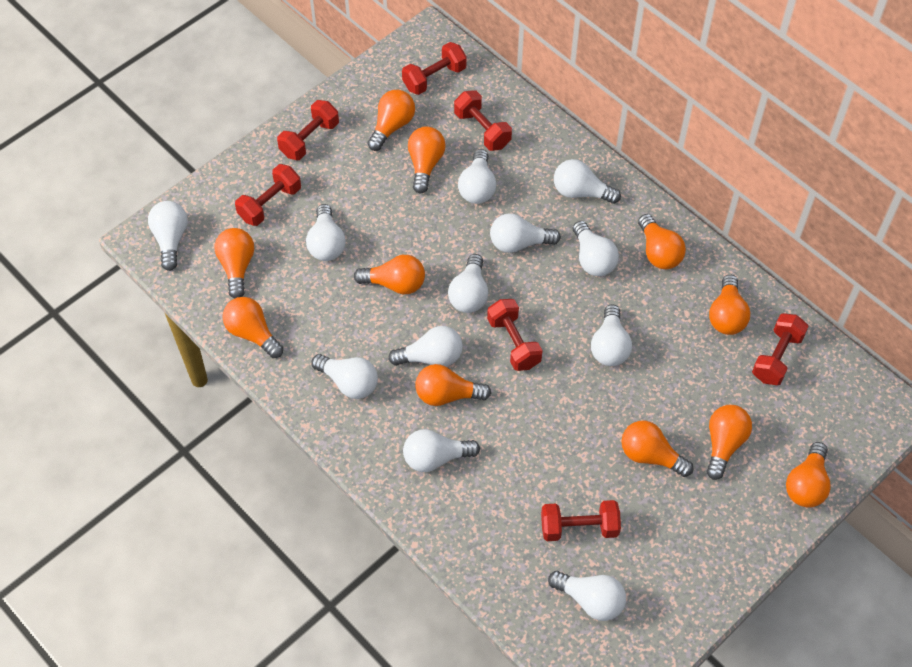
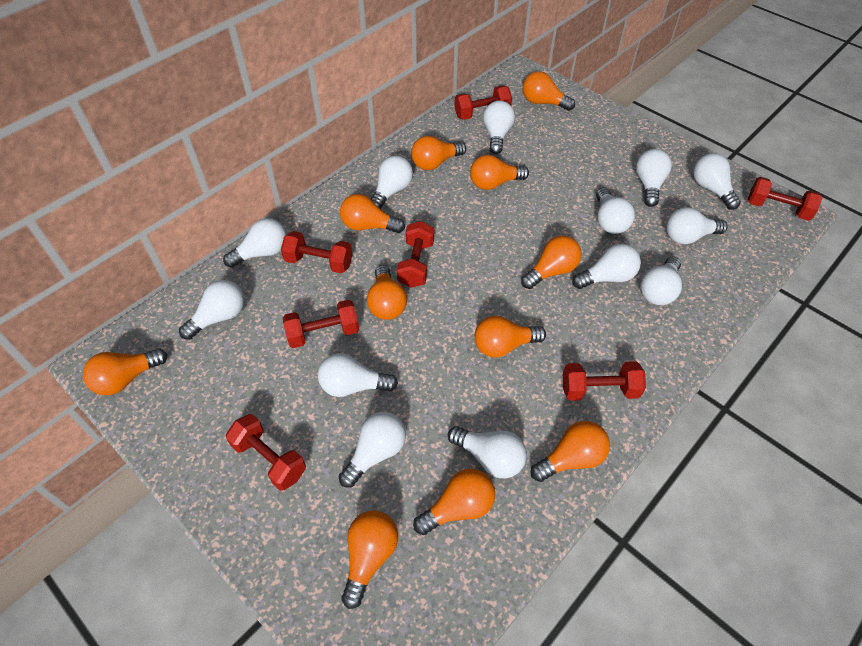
white light bulb: 12 -> 13

